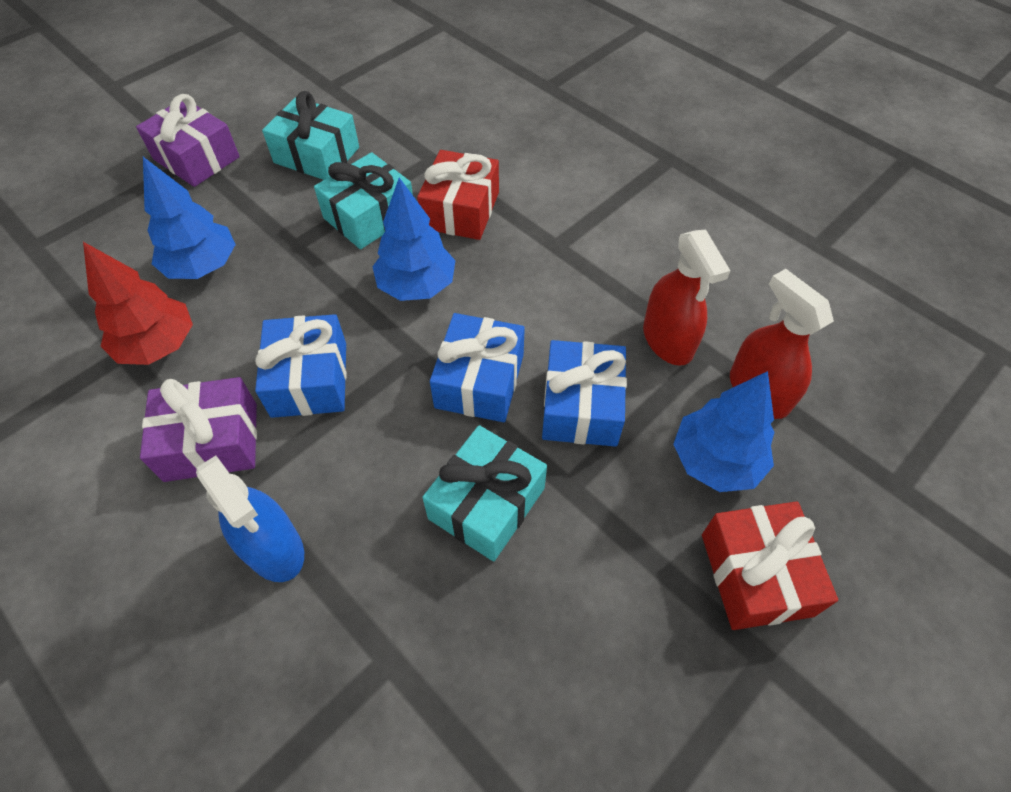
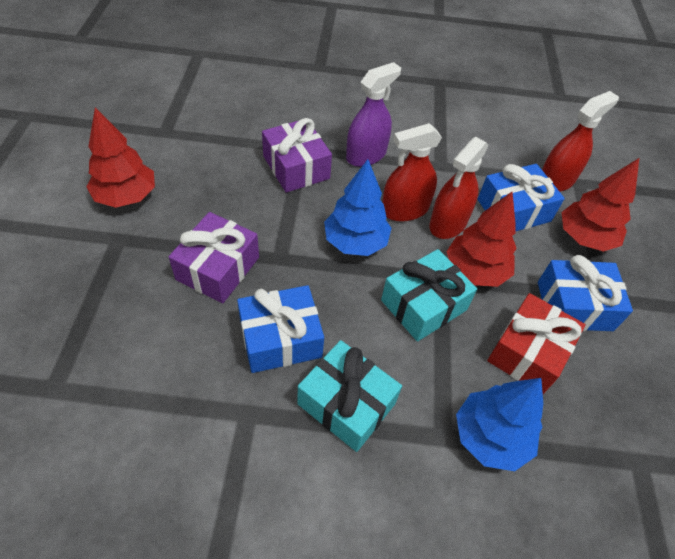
blue spray bottle: 1 -> 0
blue tree: 3 -> 2
purple spray bottle: 0 -> 1
red gift: 2 -> 1
red spray bottle: 2 -> 3
red tree: 1 -> 3
turquoise gift: 3 -> 2

